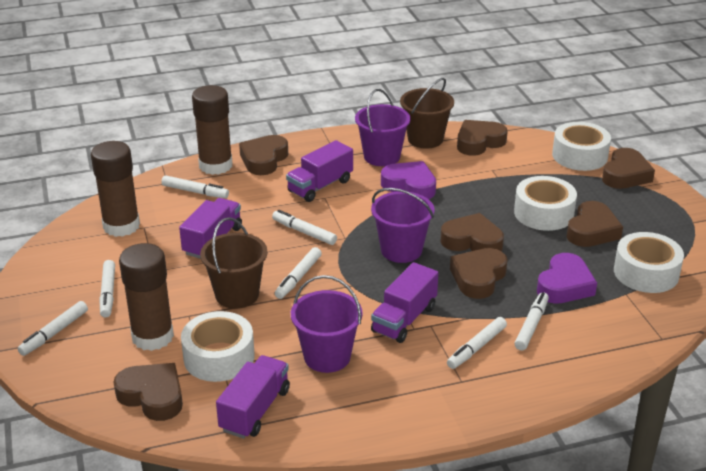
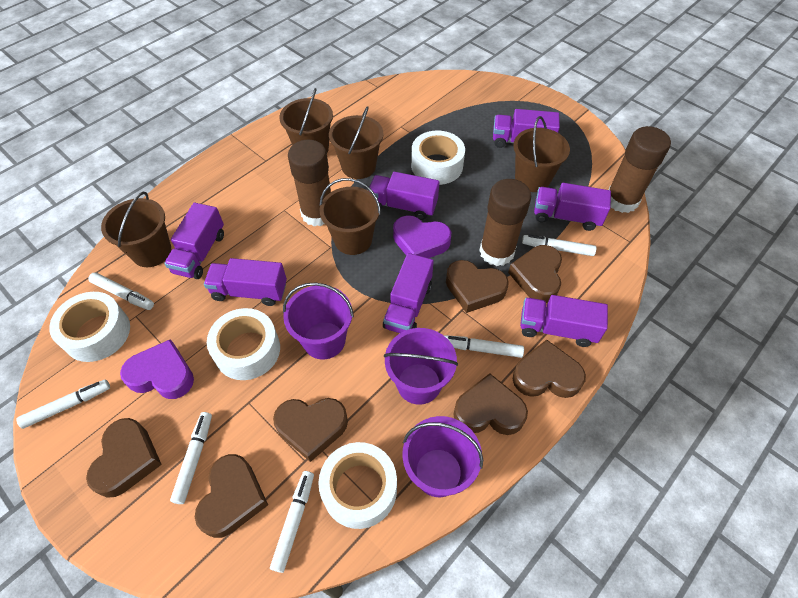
brown bucket: 2 -> 5
purple truck: 4 -> 7
white marker: 7 -> 6

